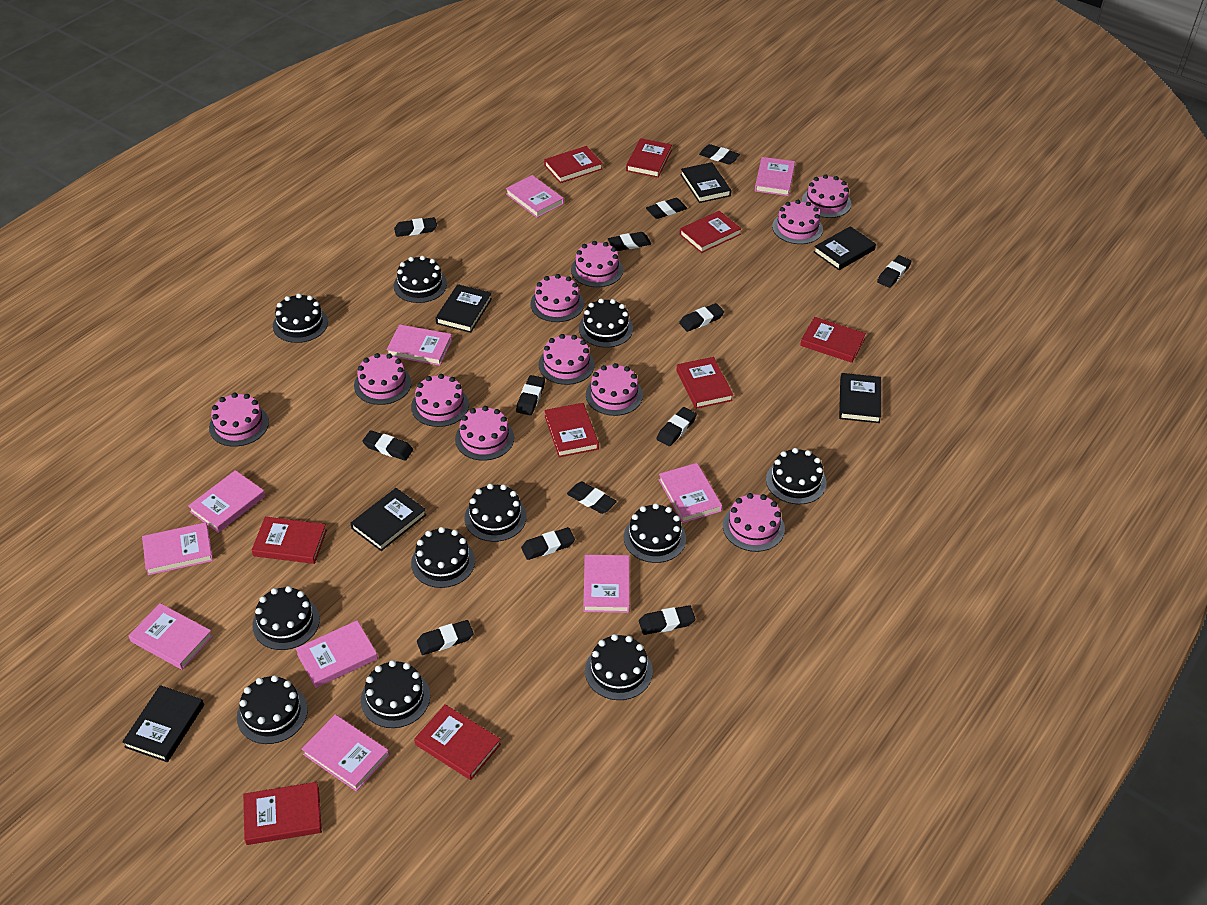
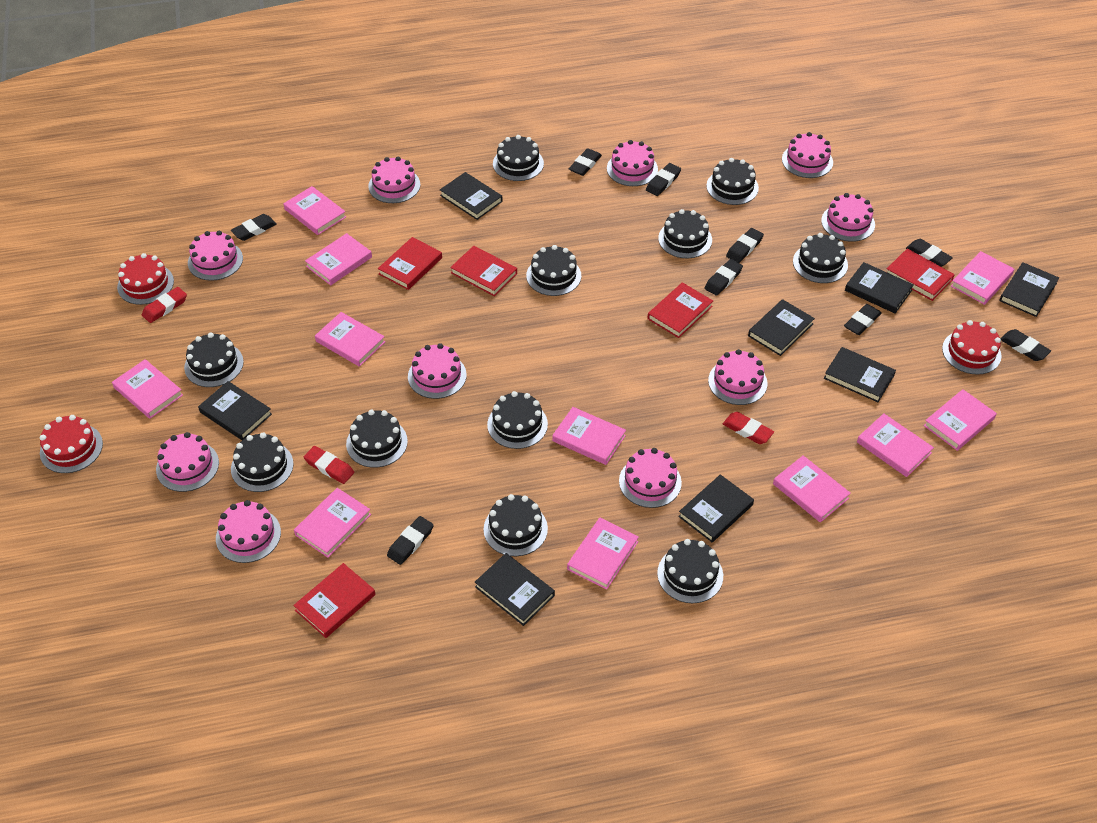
black book: 6 -> 8
black eraser: 13 -> 9
pink book: 10 -> 11
pink cake: 11 -> 10
red book: 9 -> 5
red cake: 0 -> 3
red eraser: 0 -> 3

